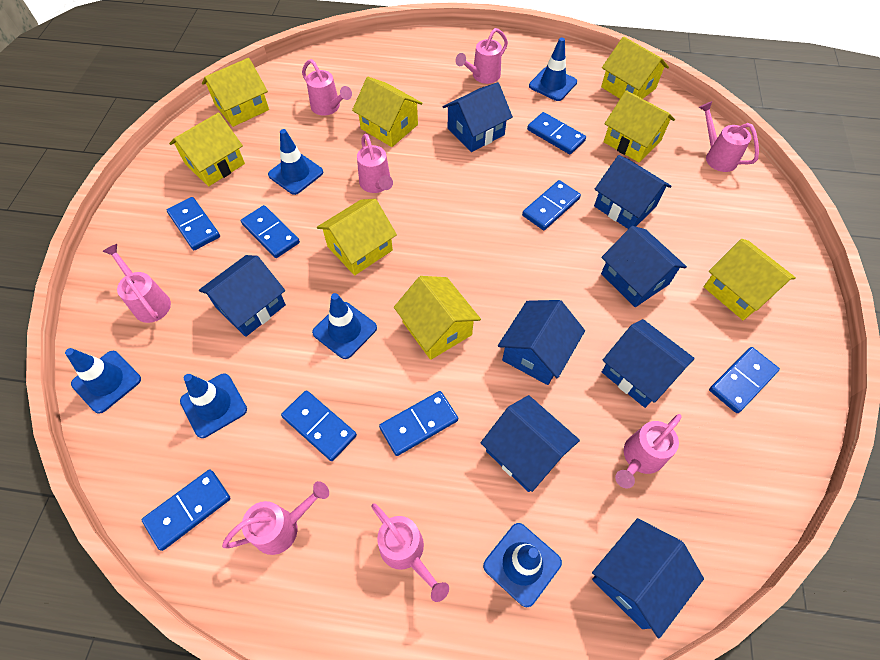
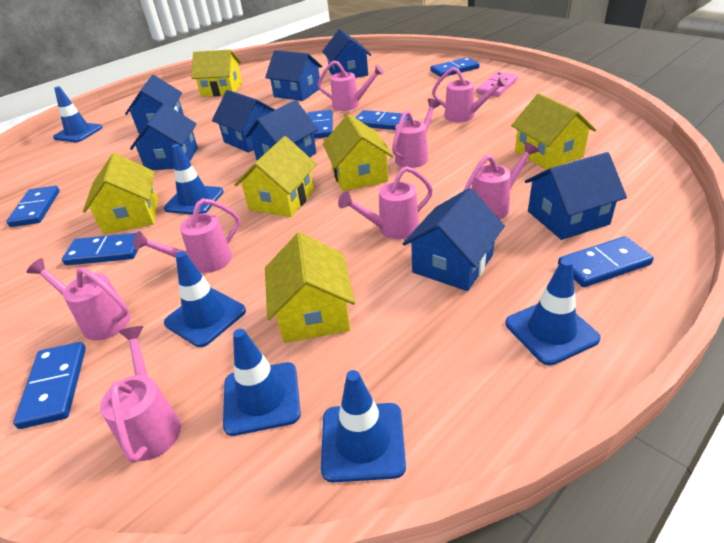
blue domino: 8 -> 7
pink domino: 0 -> 1
yellow house: 8 -> 6

